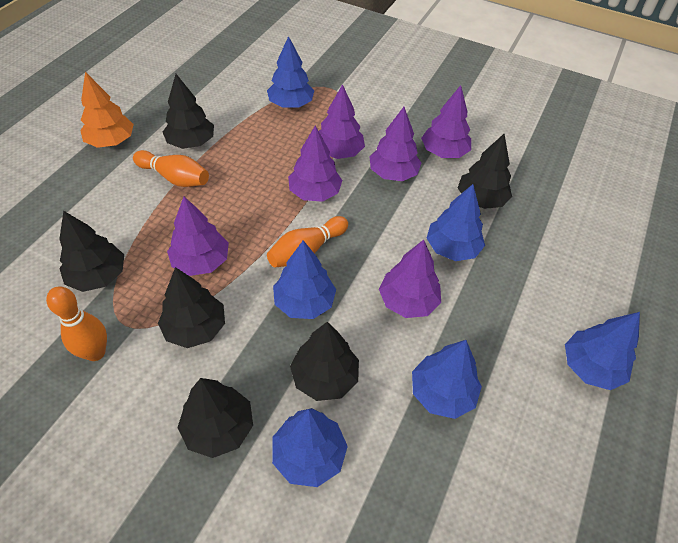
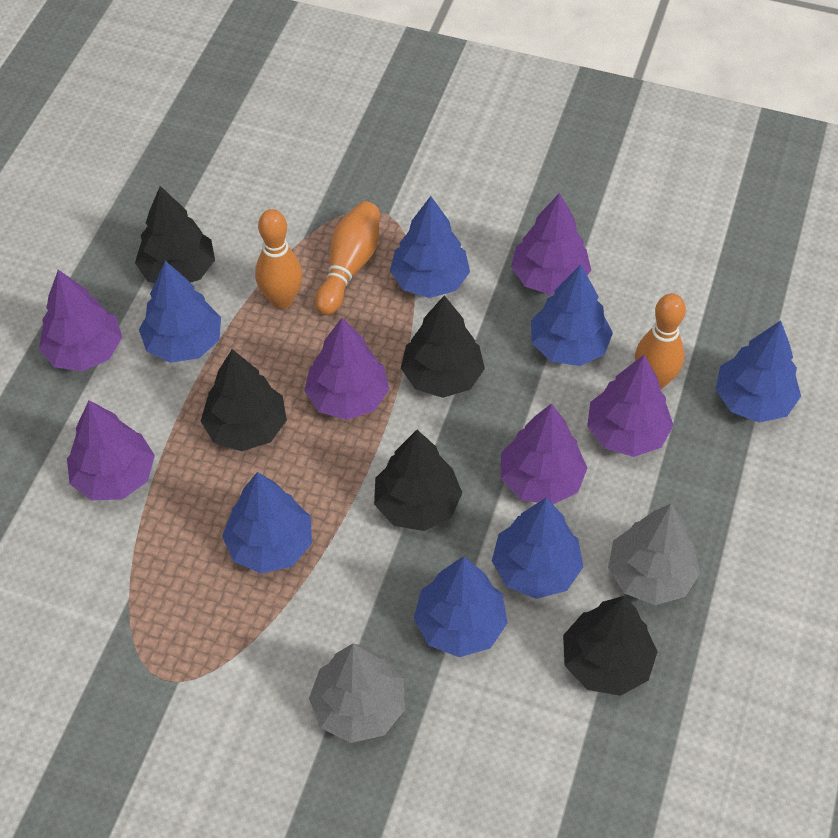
black tree: 6 -> 5
blue tree: 6 -> 7
grey tree: 0 -> 2
orange tree: 1 -> 0

